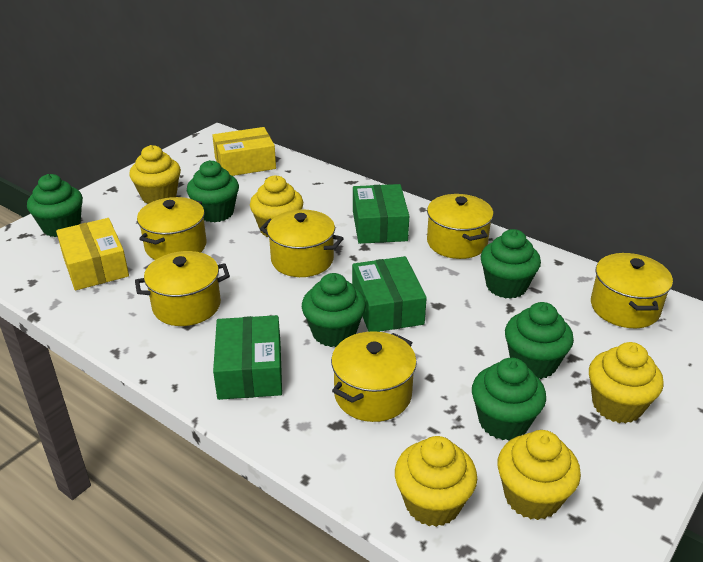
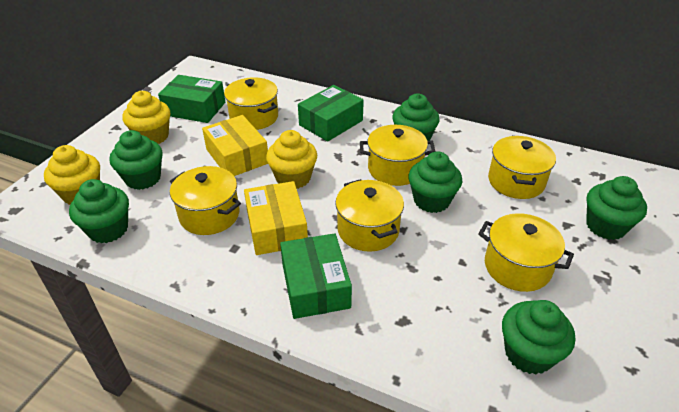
yellow cupcake: 5 -> 3

